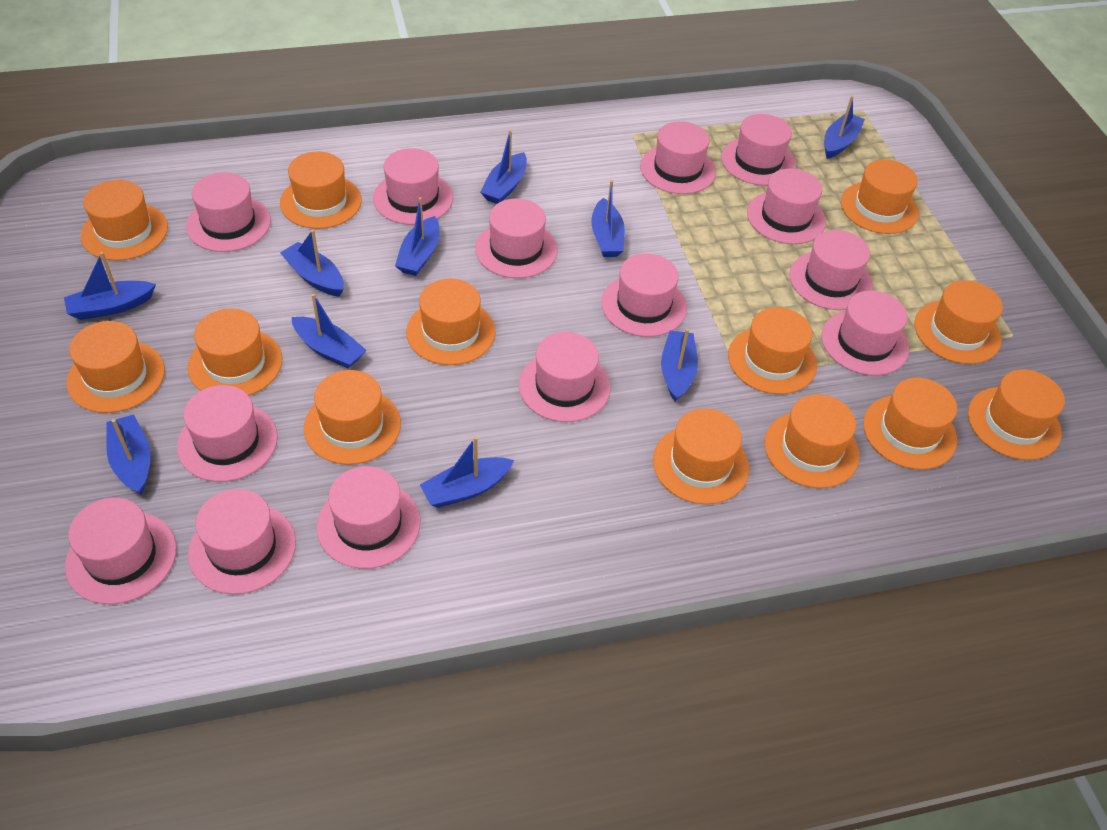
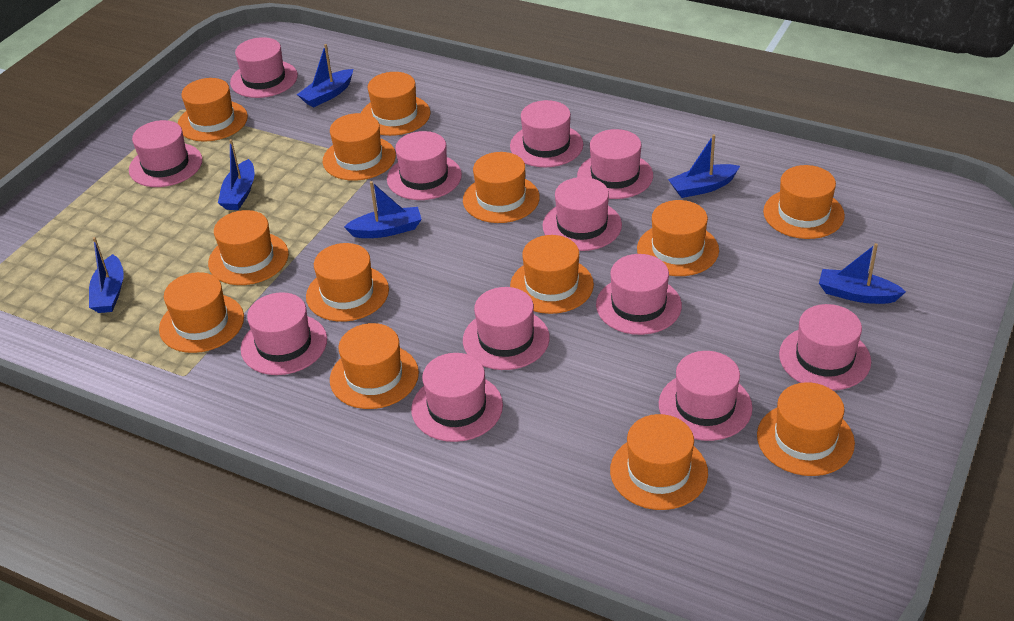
blue boat: 10 -> 6
pink hat: 14 -> 12

